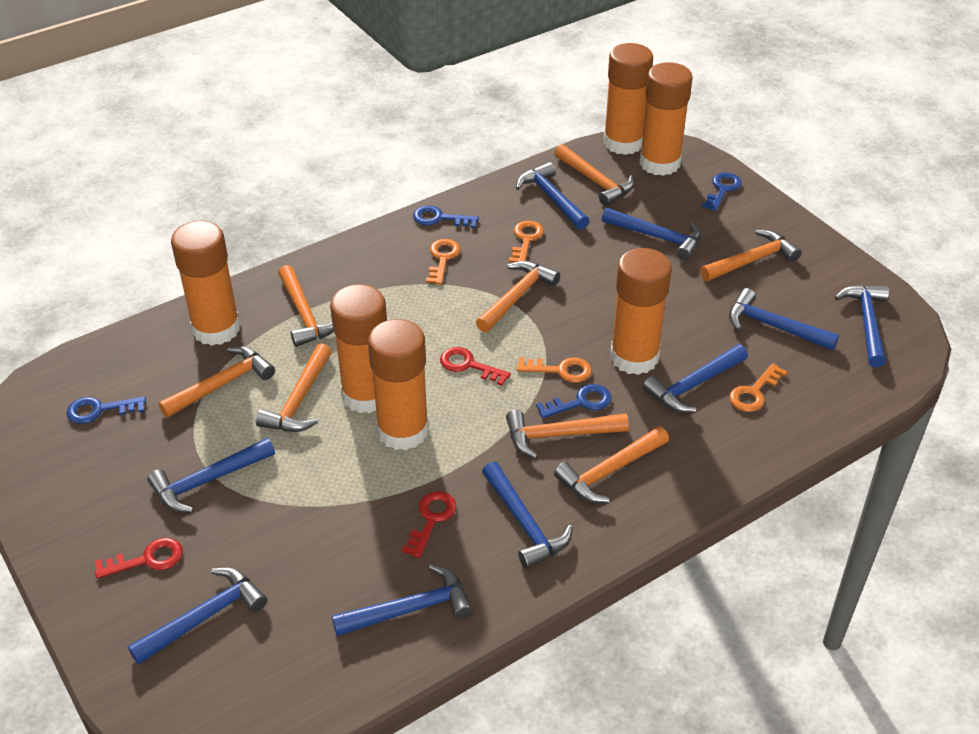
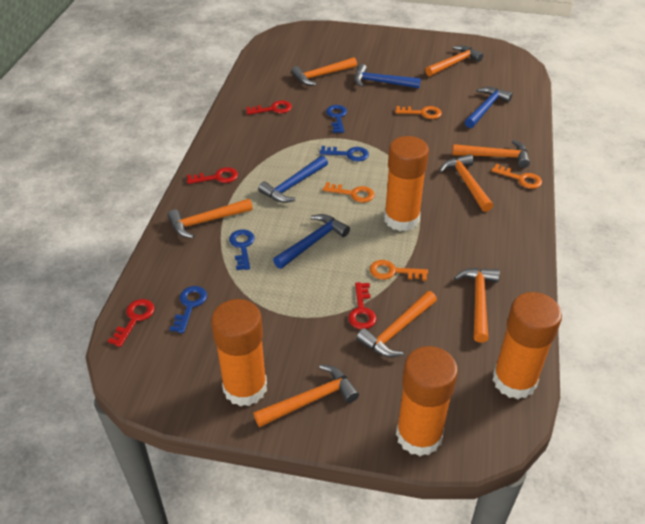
blue hammer: 9 -> 4
orange glue stick: 6 -> 4
red key: 3 -> 4

